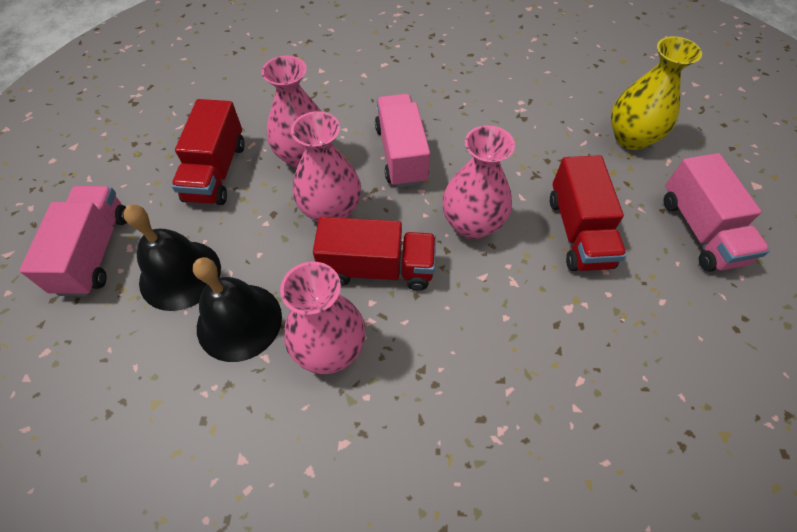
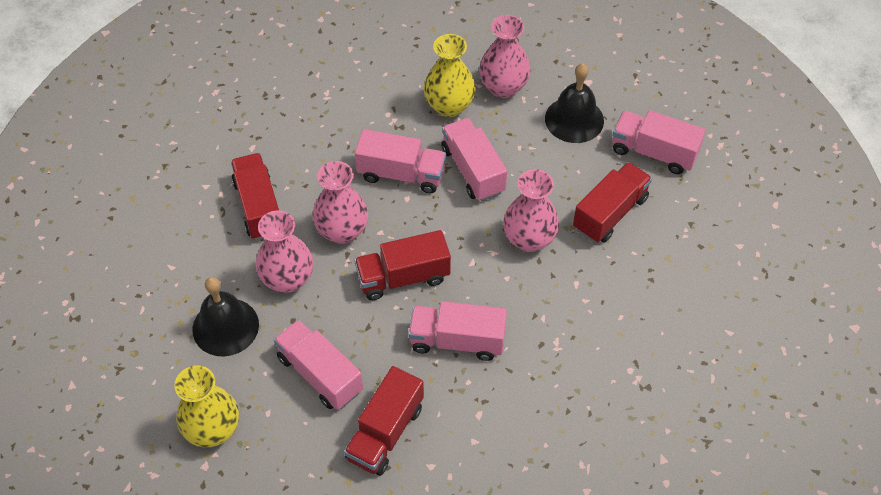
pink truck: 3 -> 5
red truck: 3 -> 4
yellow vase: 1 -> 2

